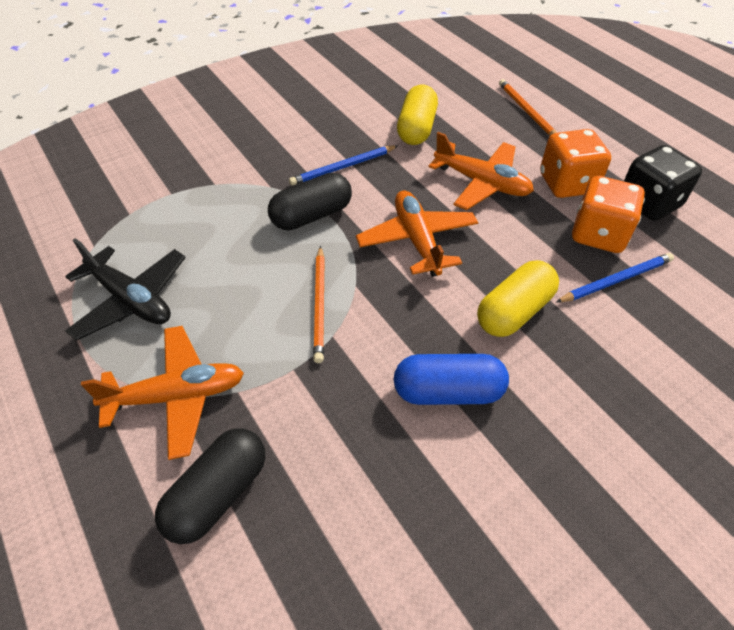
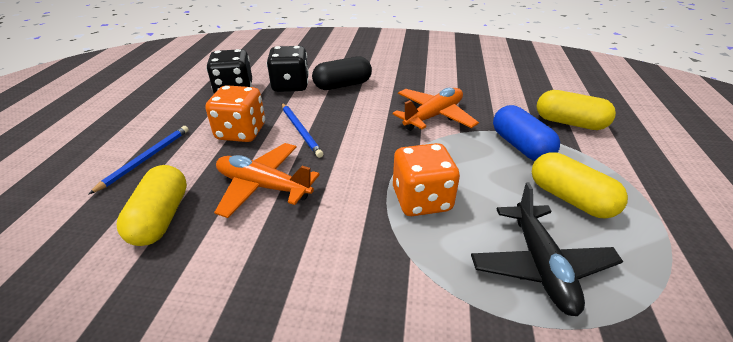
black capsule: 2 -> 1
black dice: 1 -> 2
orange pencil: 2 -> 0
orange plane: 3 -> 2
yellow capsule: 2 -> 3

